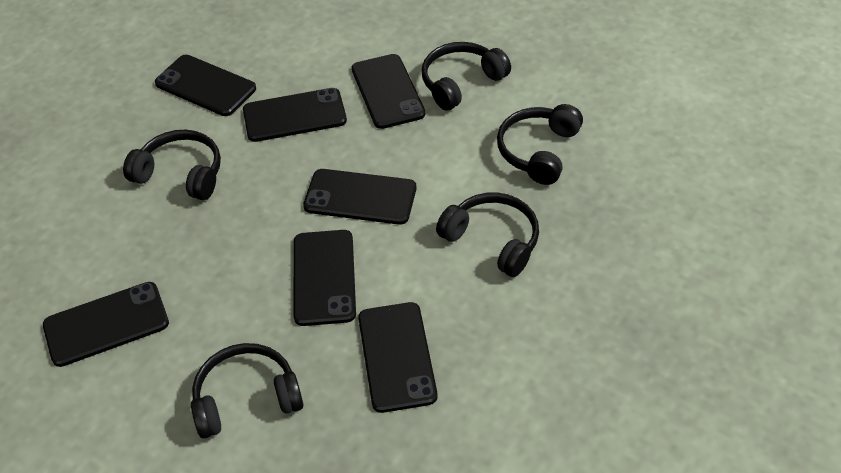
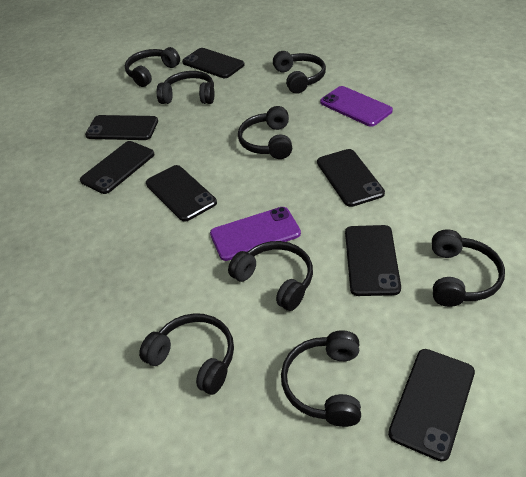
black headphones: 5 -> 8
purple phone: 0 -> 2

